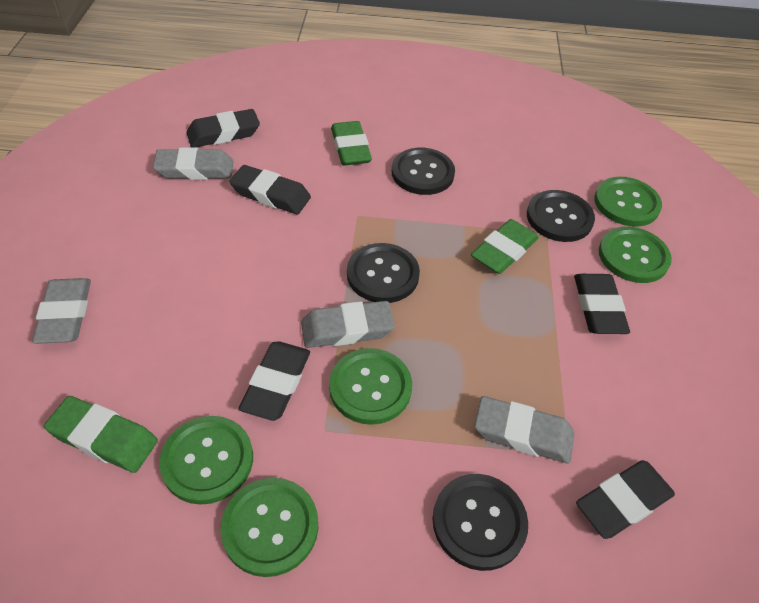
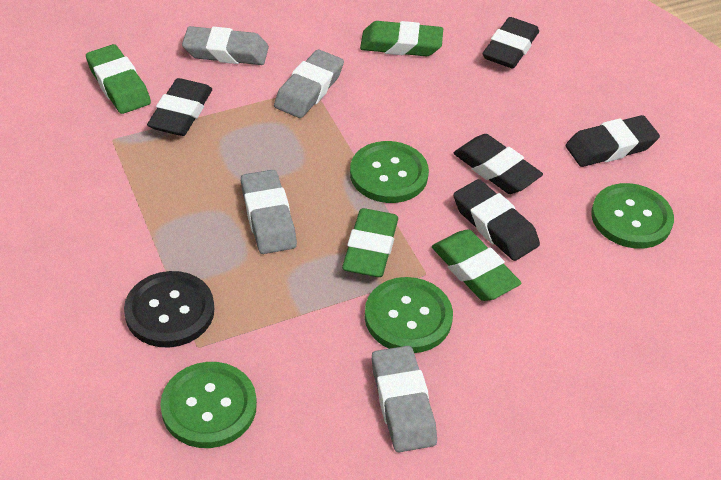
black button: 4 -> 1
green button: 5 -> 4
green eraser: 3 -> 4

